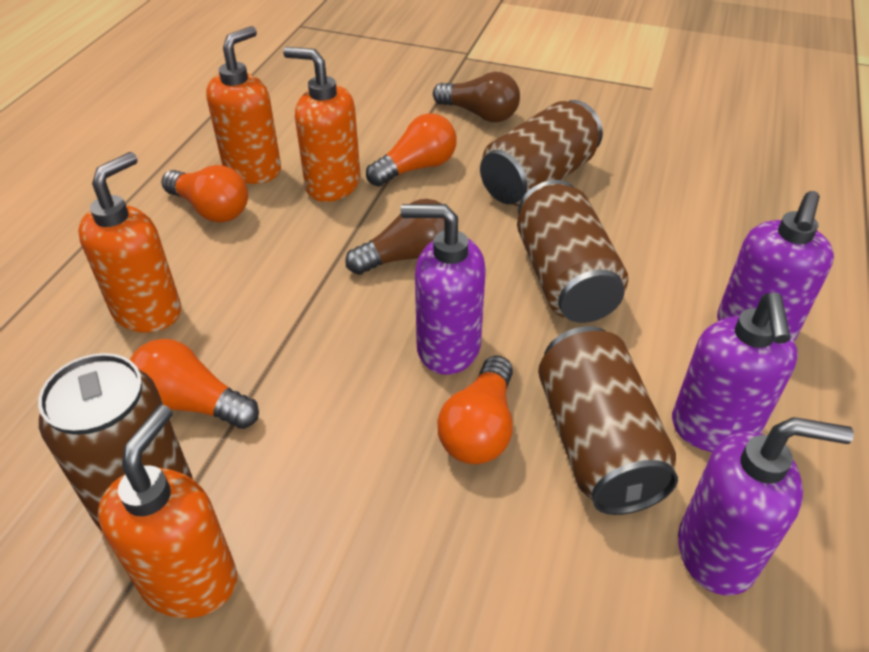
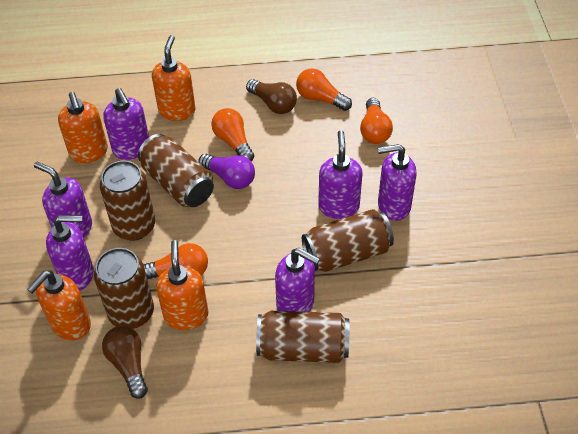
brown can: 4 -> 5
purple light bulb: 0 -> 1
purple soap dispenser: 4 -> 6

